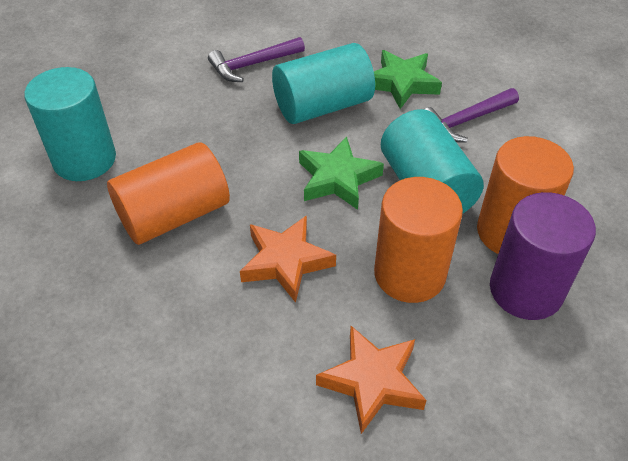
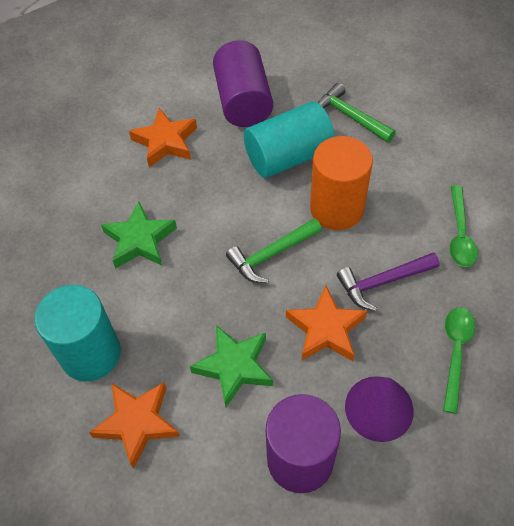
green hammer: 0 -> 2
green spoon: 0 -> 2
orange cylinder: 3 -> 1
orange star: 2 -> 3
purple cone: 0 -> 1
purple cylinder: 1 -> 2
purple hammer: 2 -> 1
turquoise cylinder: 3 -> 2

